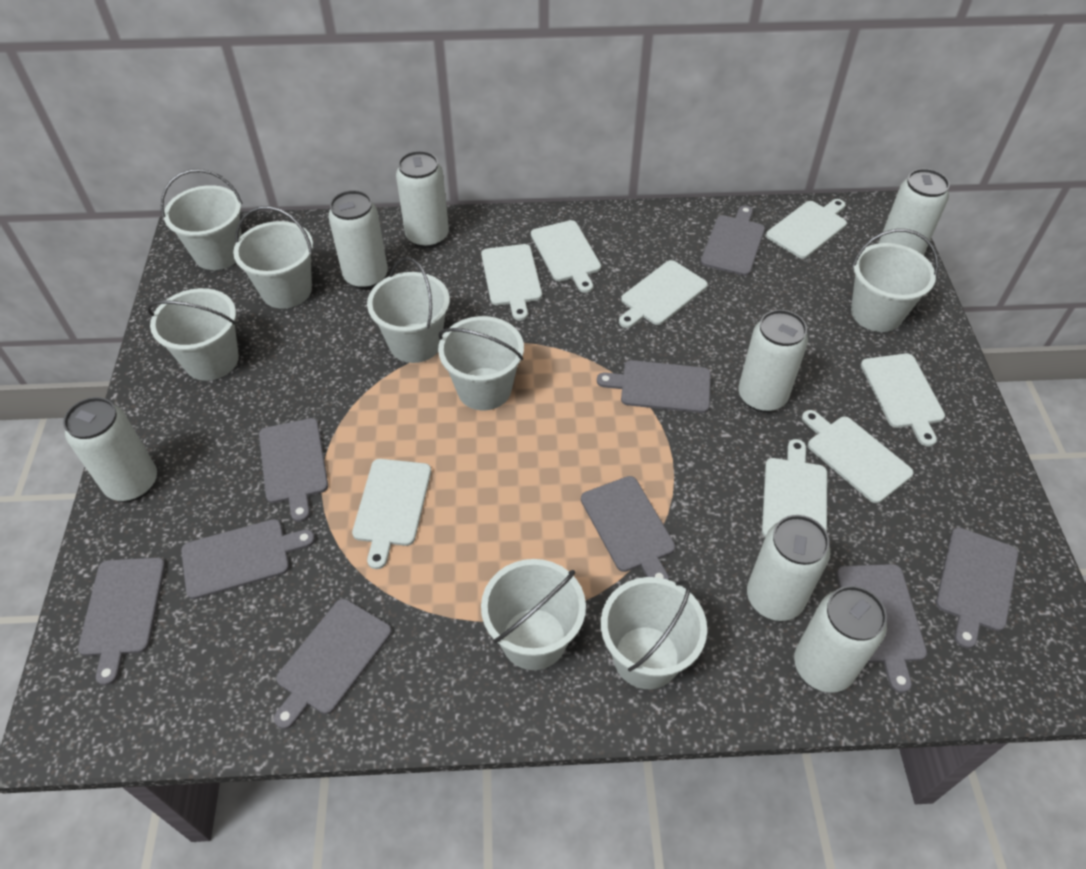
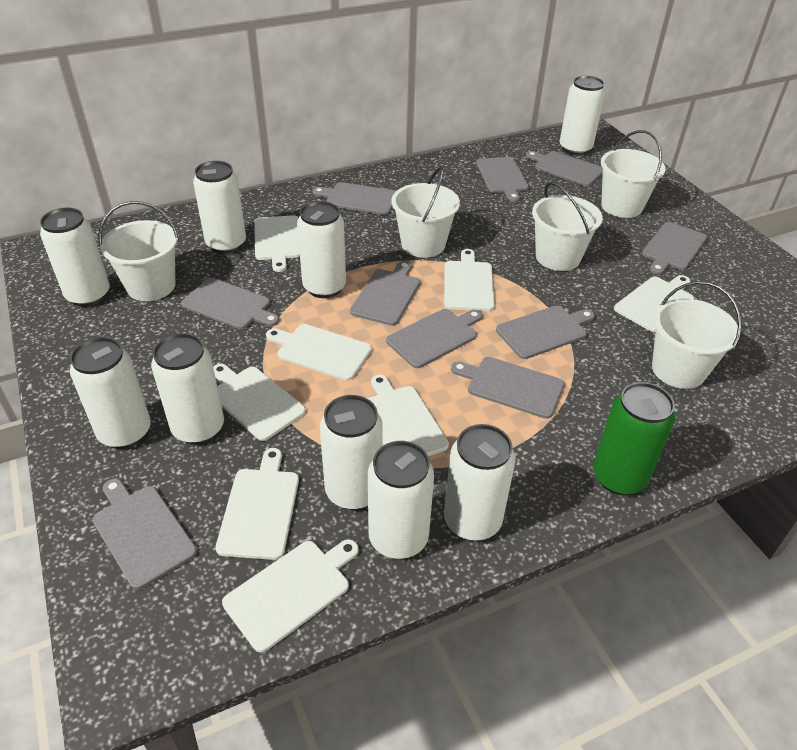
green can: 0 -> 1
grey cutting board: 9 -> 10
white bucket: 8 -> 5
white can: 7 -> 9

